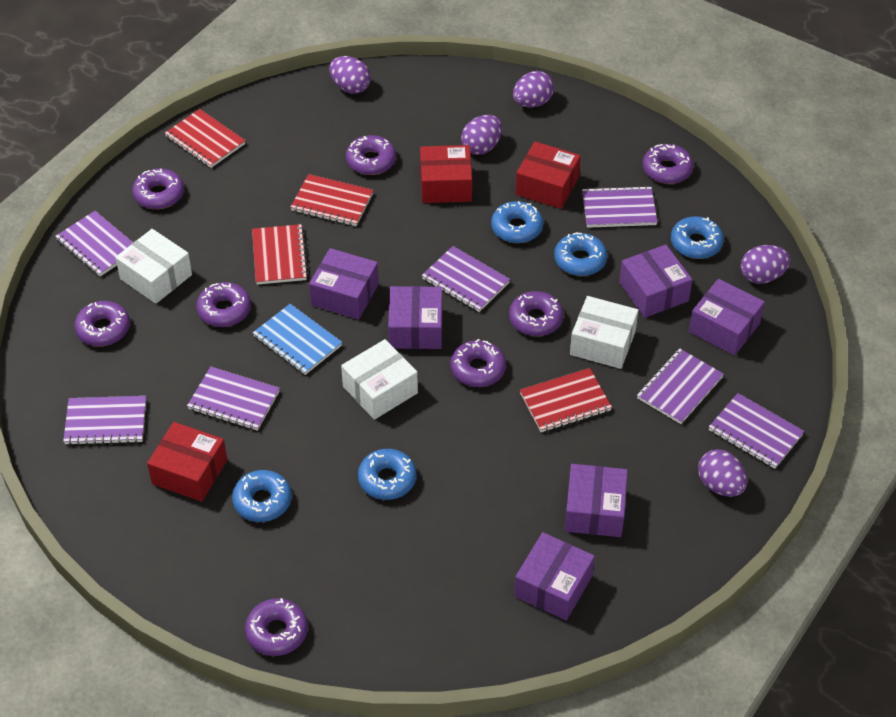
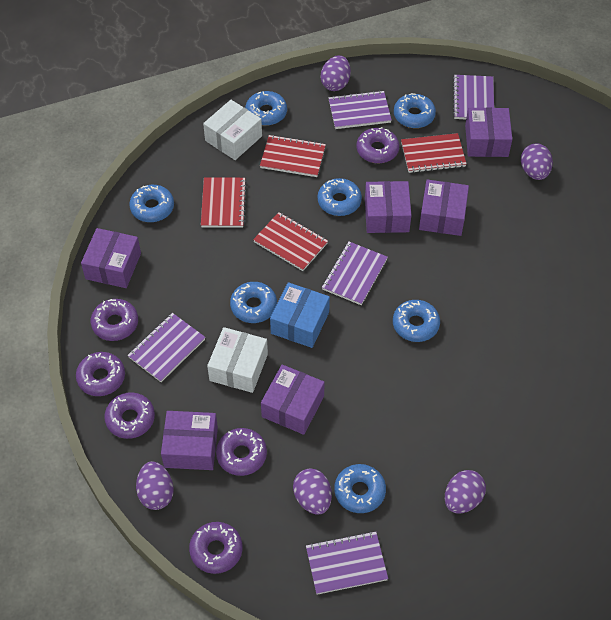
blue box: 0 -> 1
blue donut: 5 -> 7
blue notebook: 1 -> 0
purple donut: 8 -> 6
purple notebook: 7 -> 5
red box: 3 -> 0
white box: 3 -> 2

